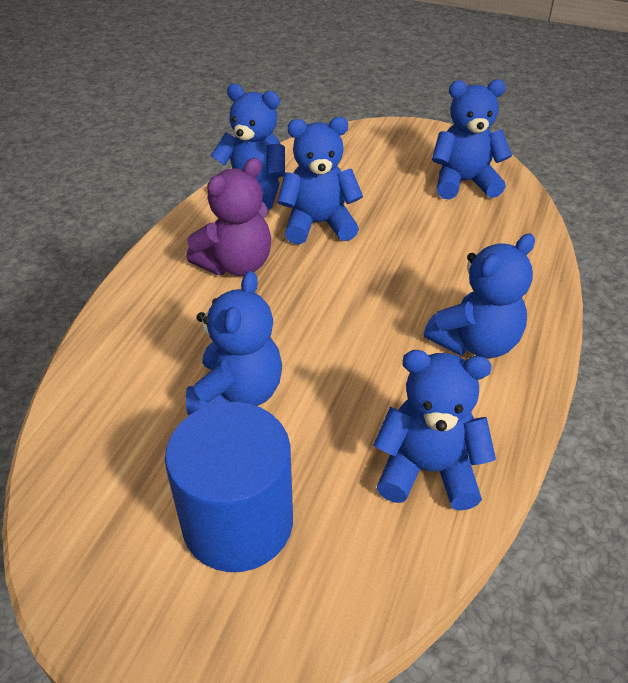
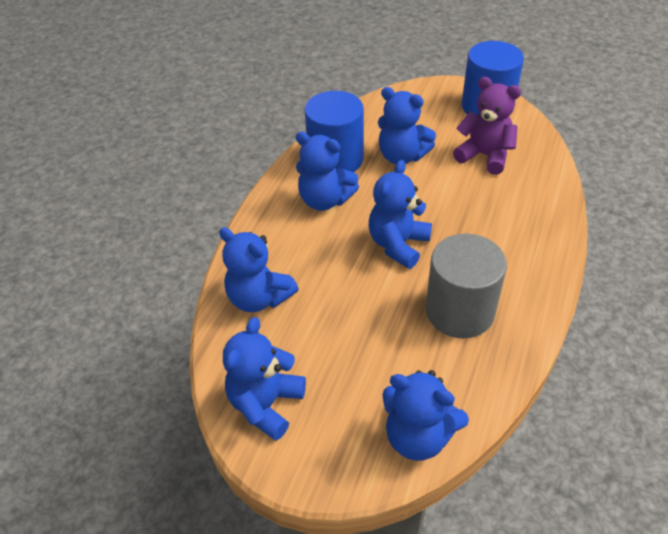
blue cylinder: 1 -> 2
grey cylinder: 0 -> 1

